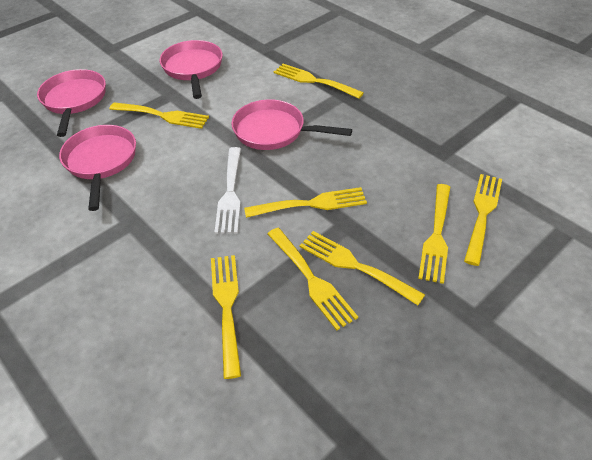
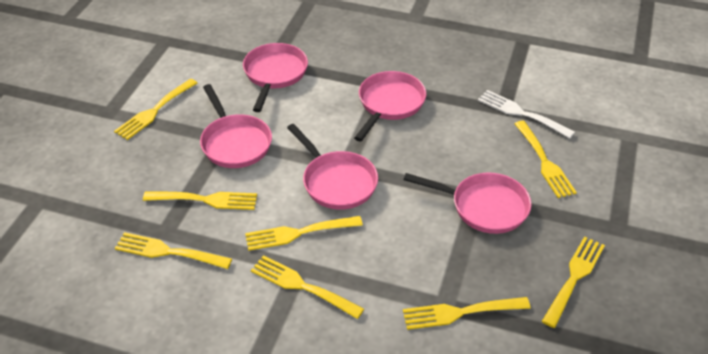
pink pan: 4 -> 5

